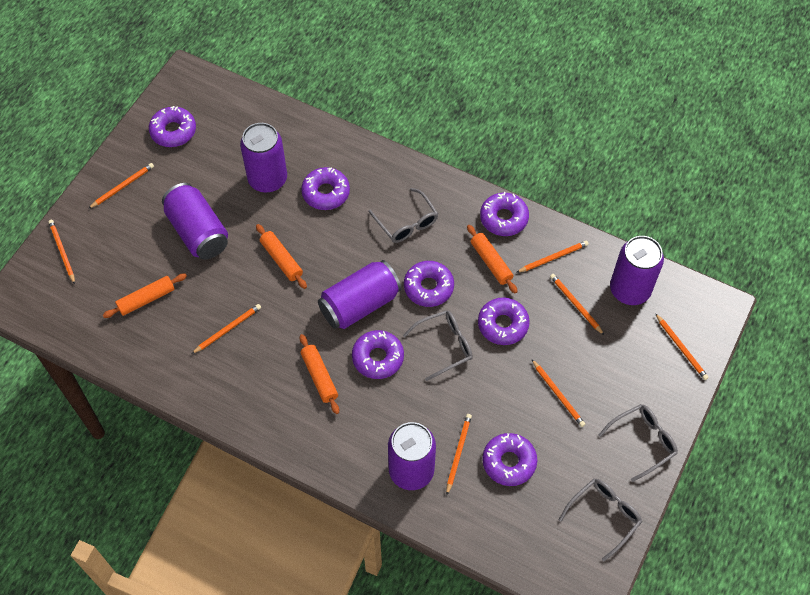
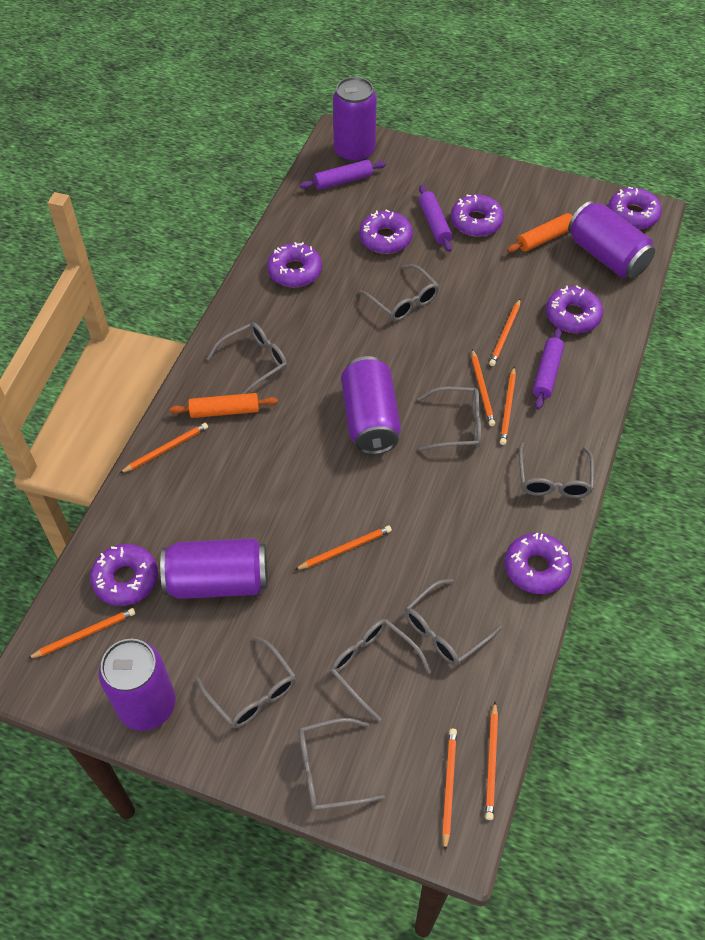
grey glasses: 4 -> 8
orange rolling pin: 4 -> 2
purple rolling pin: 0 -> 3

